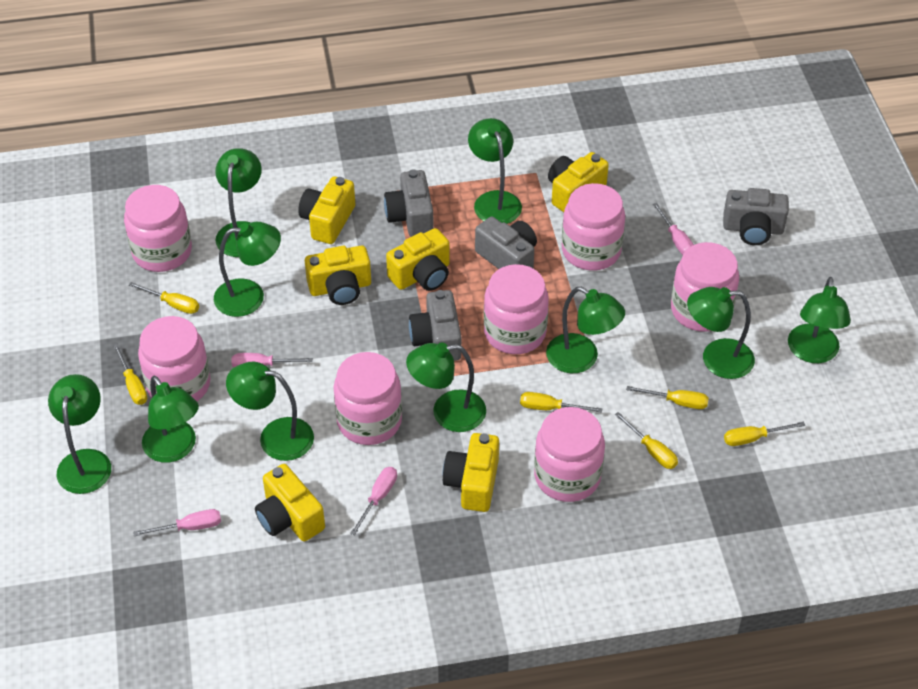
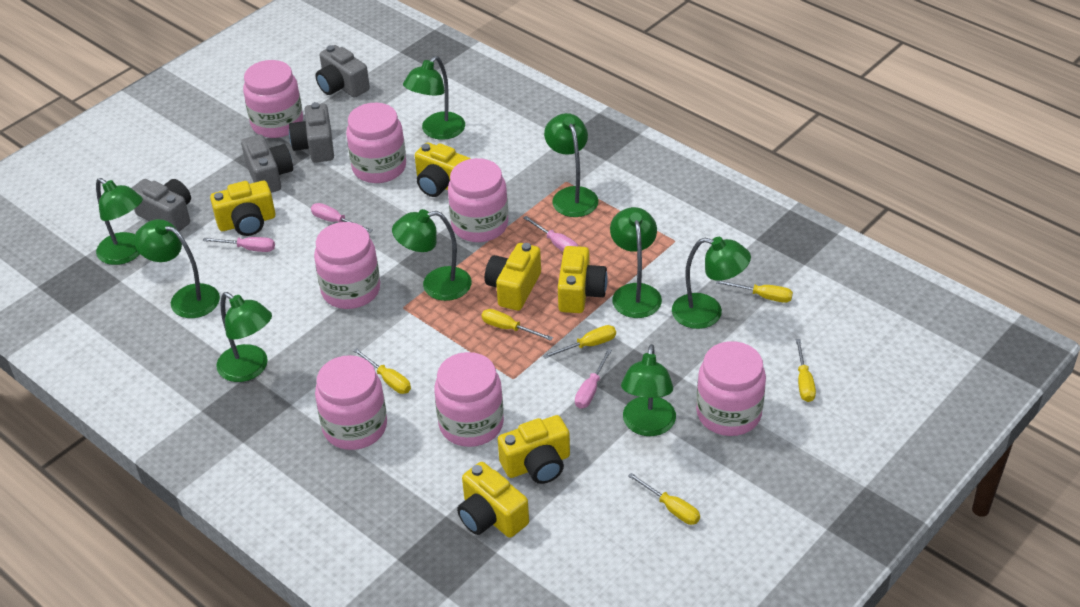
green lamp: 10 -> 9

